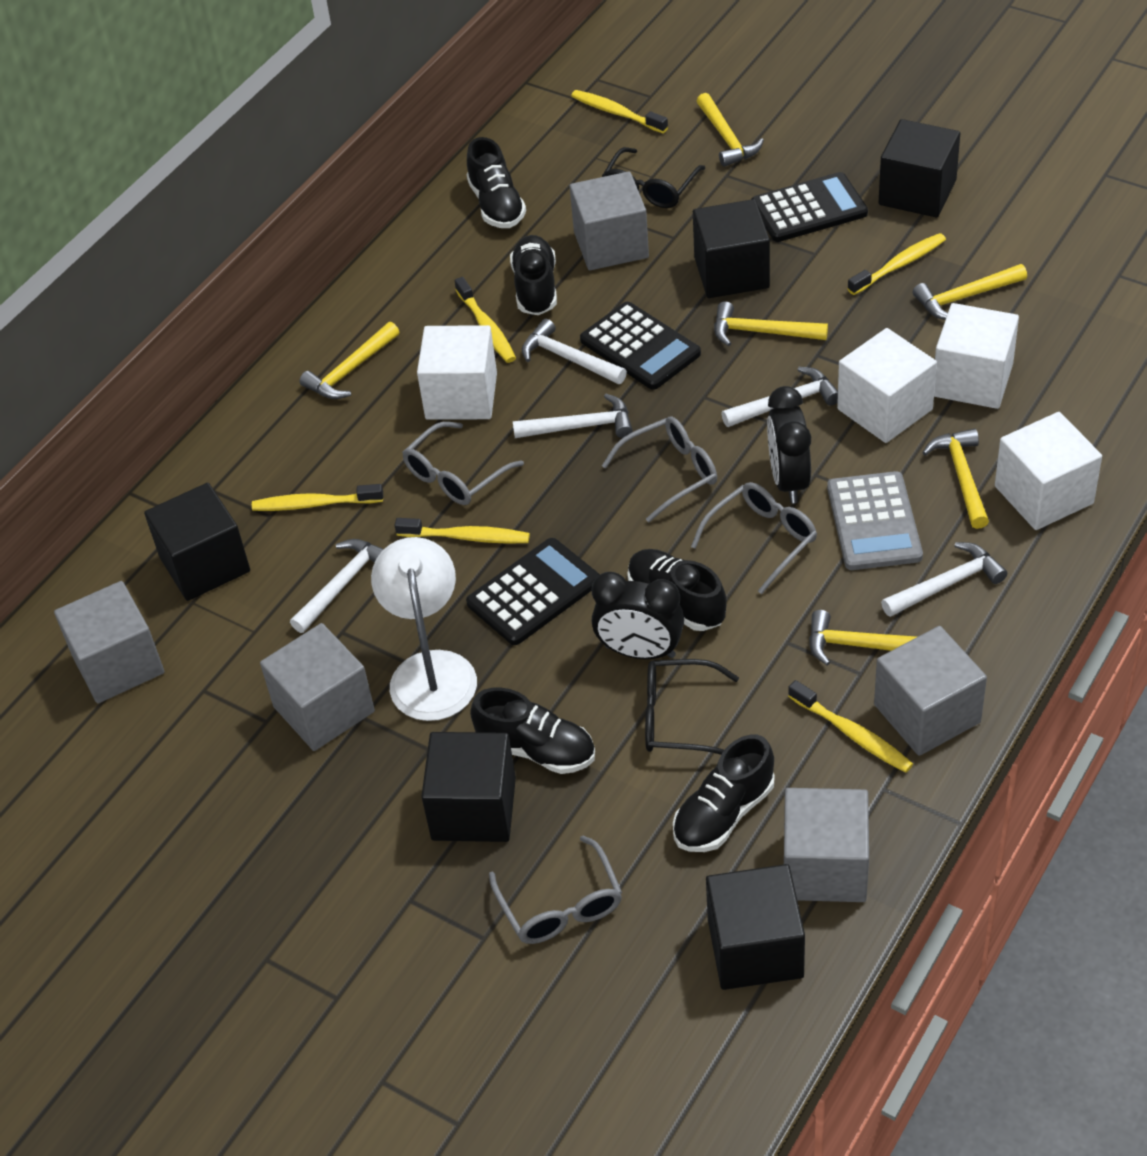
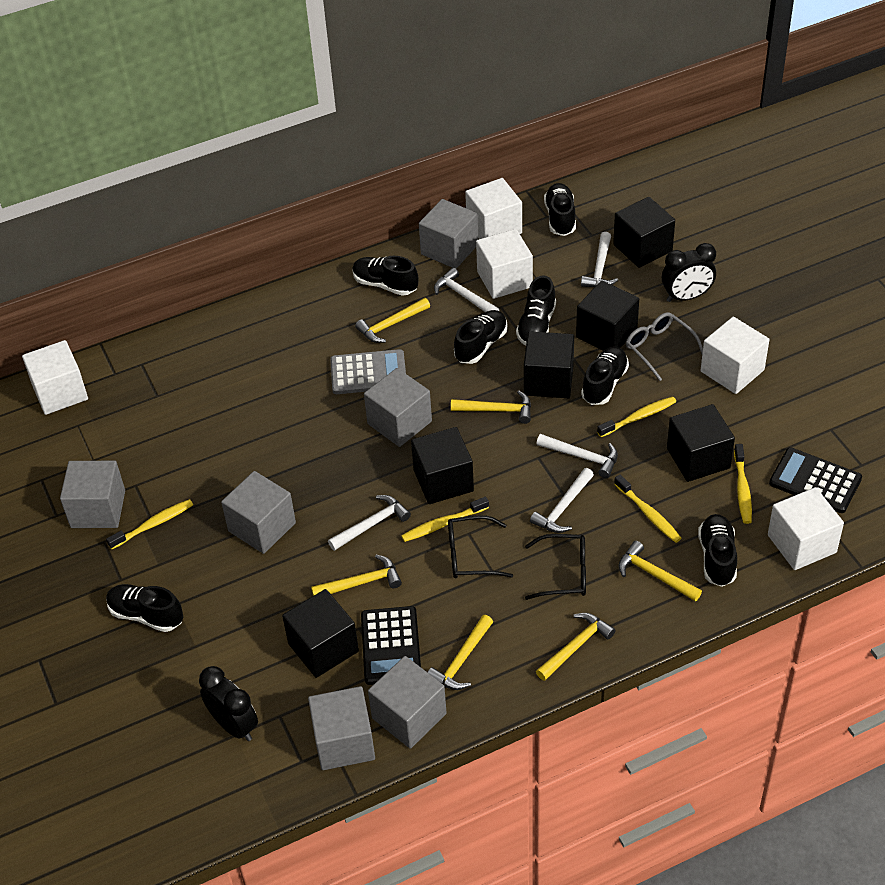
black calculator: 3 -> 2
black cube: 5 -> 6
black shoe: 5 -> 7
grey cube: 5 -> 6
grey glasses: 4 -> 1
white cube: 4 -> 5
white lamp: 1 -> 0
yellow toothbrush: 6 -> 5

